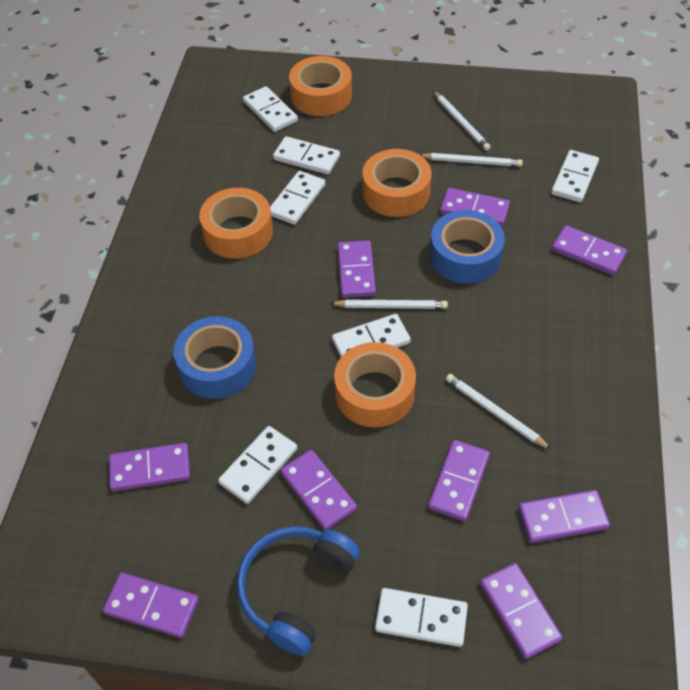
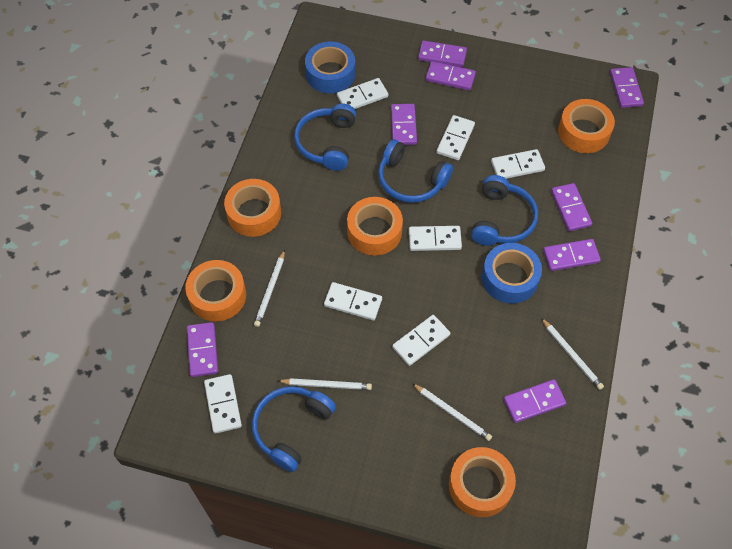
blue headphones: 1 -> 4
orange tape: 4 -> 5
purple domino: 9 -> 8

